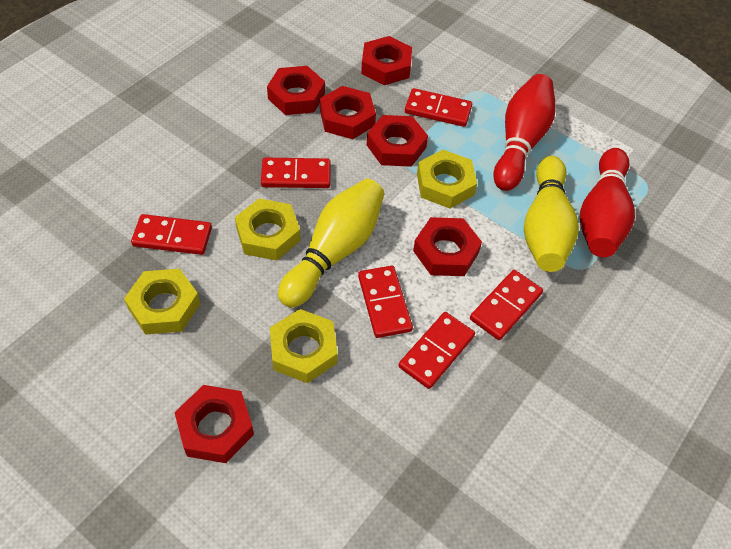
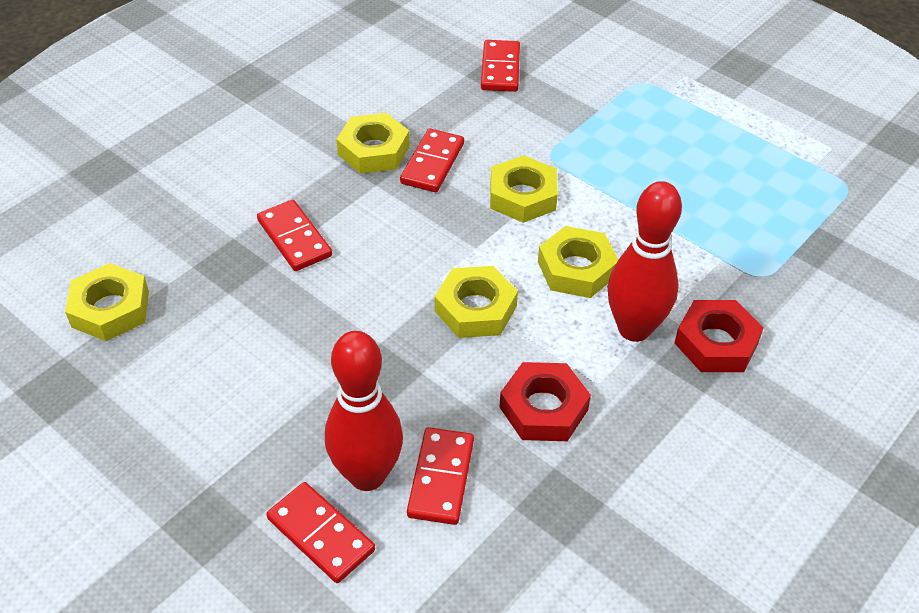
red domino: 6 -> 5
red nut: 6 -> 2
yellow bowling pin: 2 -> 0
yellow nut: 4 -> 5

